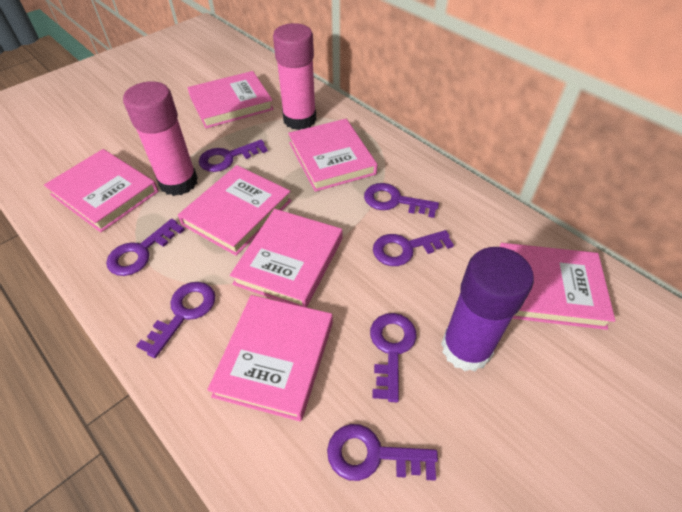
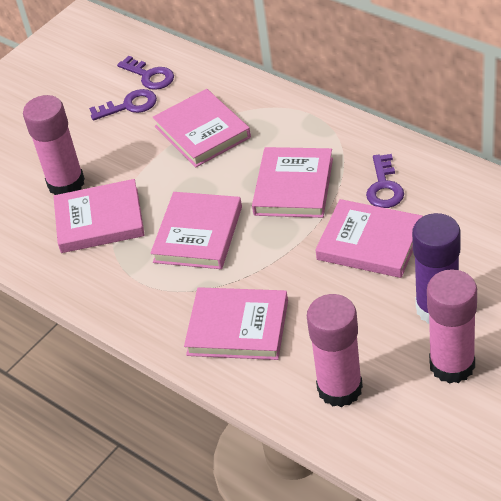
pink book: 7 -> 6
pink glue stick: 2 -> 3
purple key: 7 -> 3

